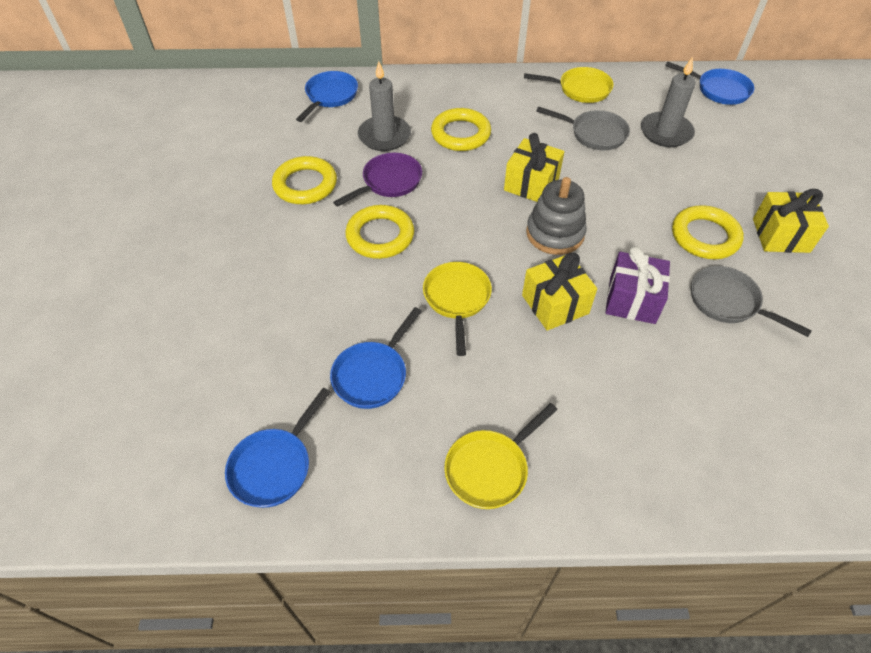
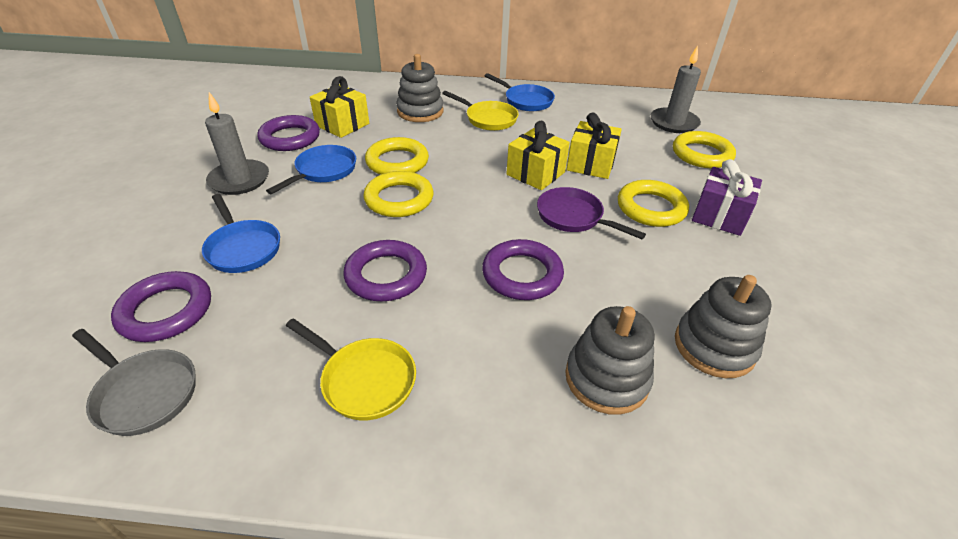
blue pan: 4 -> 3
grey pan: 2 -> 1
grey stacking toy: 1 -> 3
purple ring: 0 -> 4
yellow pan: 3 -> 2

